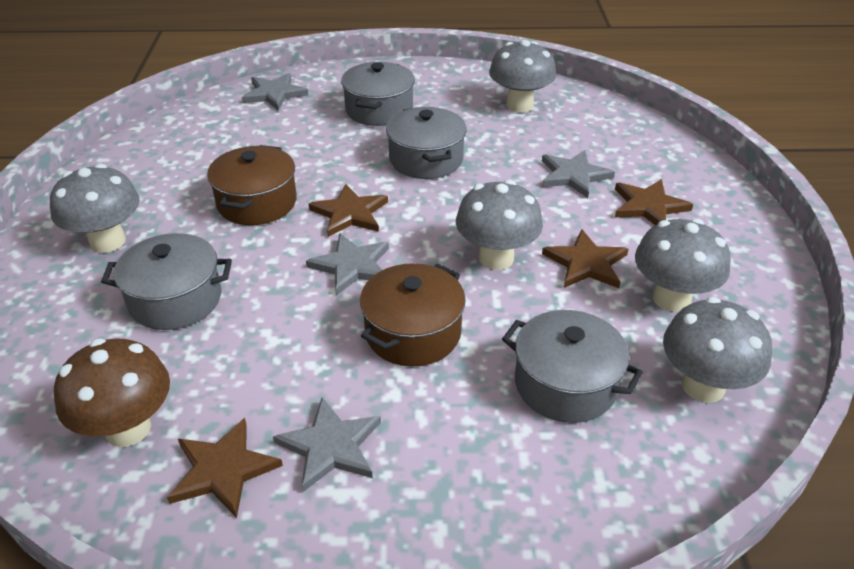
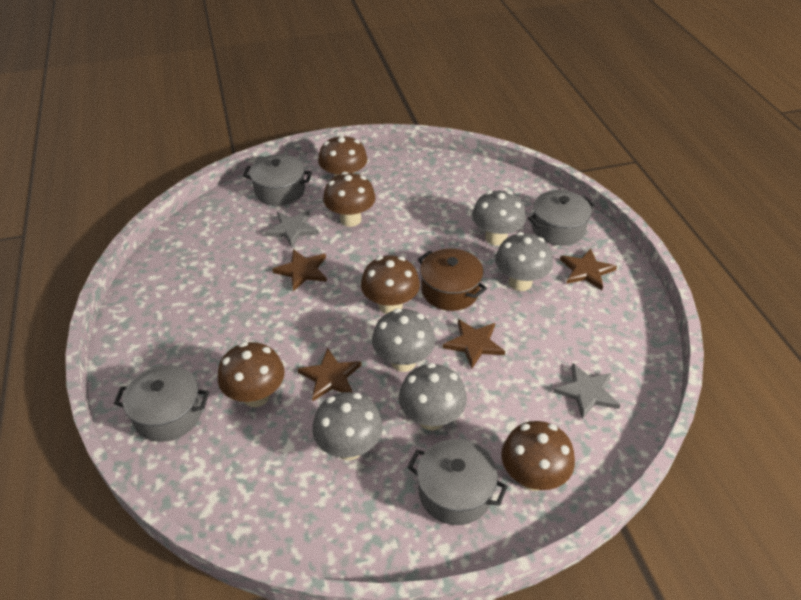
brown mushroom: 1 -> 5
brown pot: 2 -> 1
grey star: 4 -> 2

